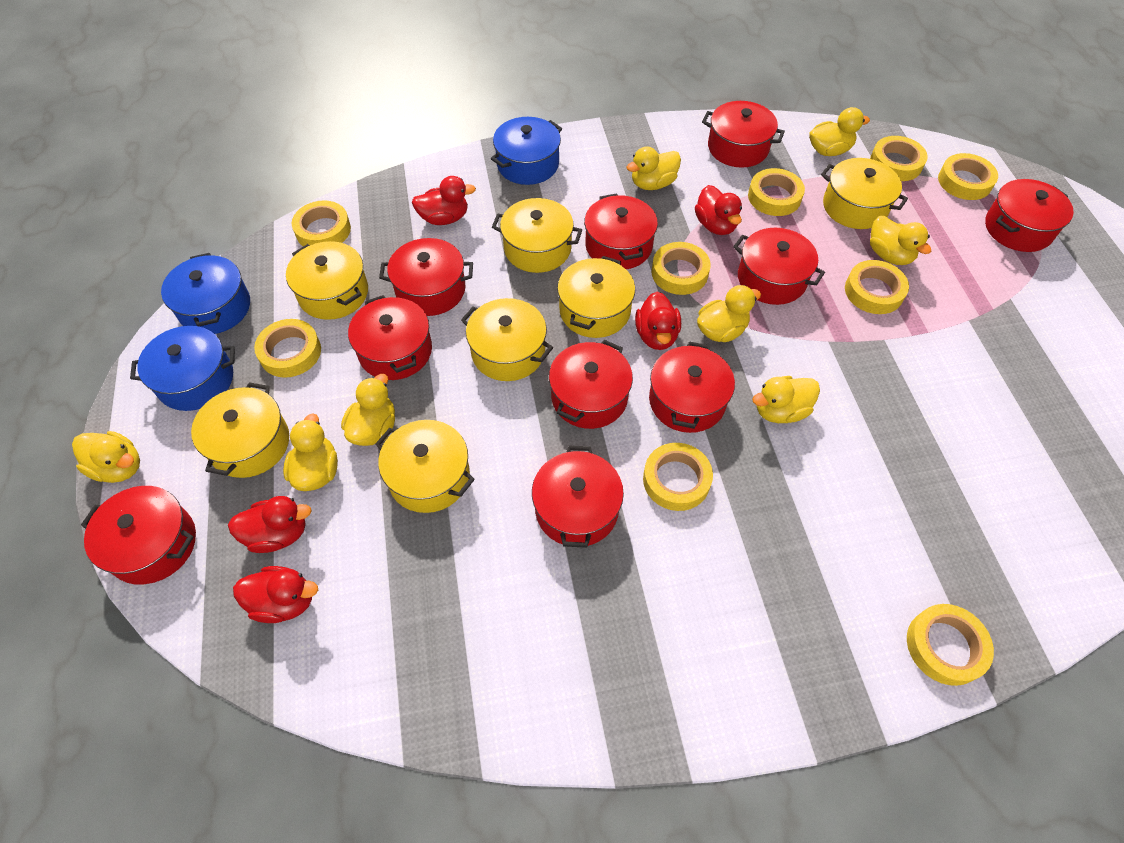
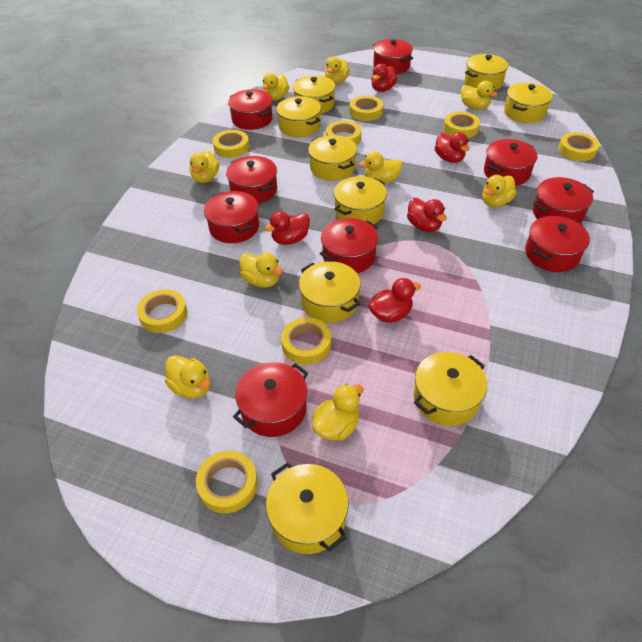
blue pot: 3 -> 0
red pot: 10 -> 9
yellow duck: 8 -> 9
yellow pot: 7 -> 9
yellow tape: 9 -> 8

